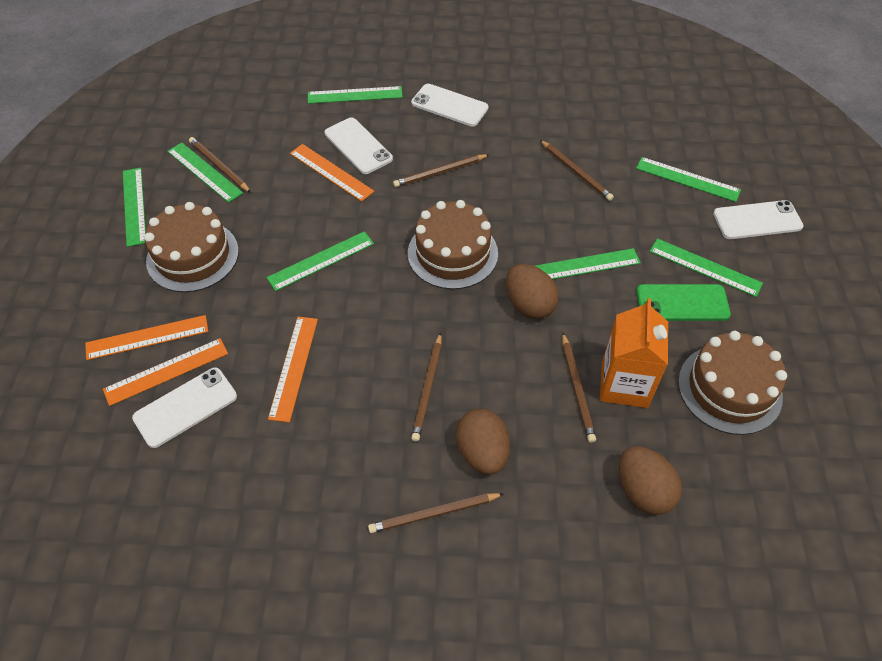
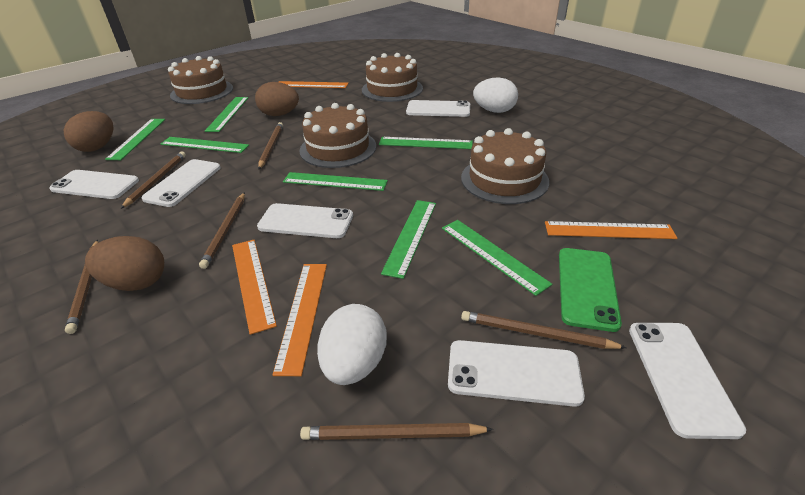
brown cake: 3 -> 4
orange carton: 1 -> 0
white egg: 0 -> 2
white phone: 4 -> 6

